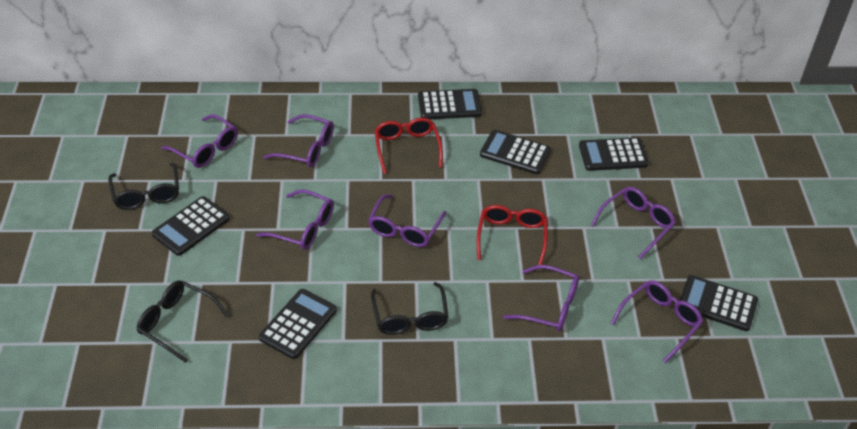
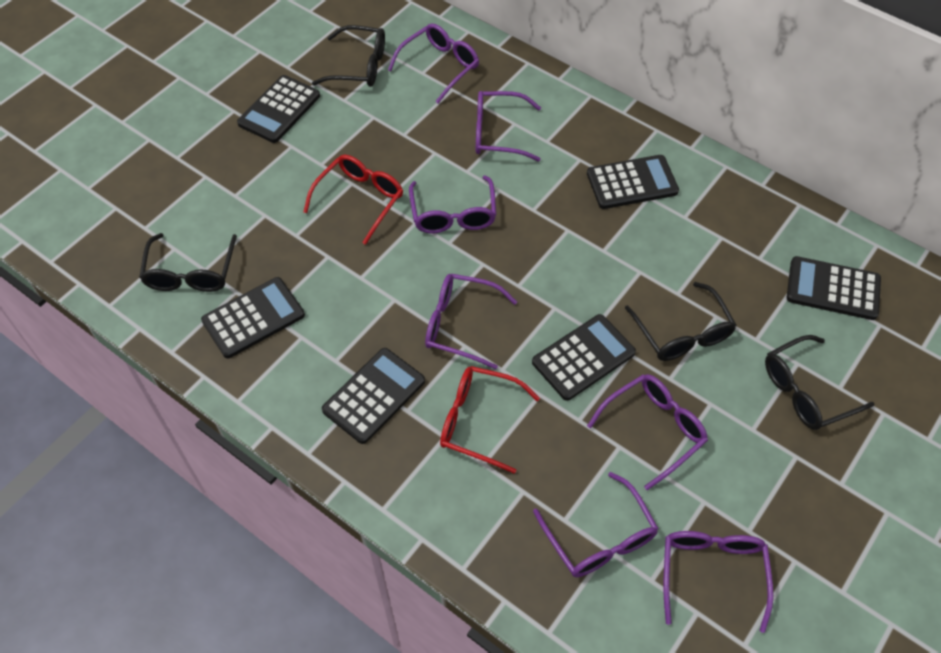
black glasses: 3 -> 4

